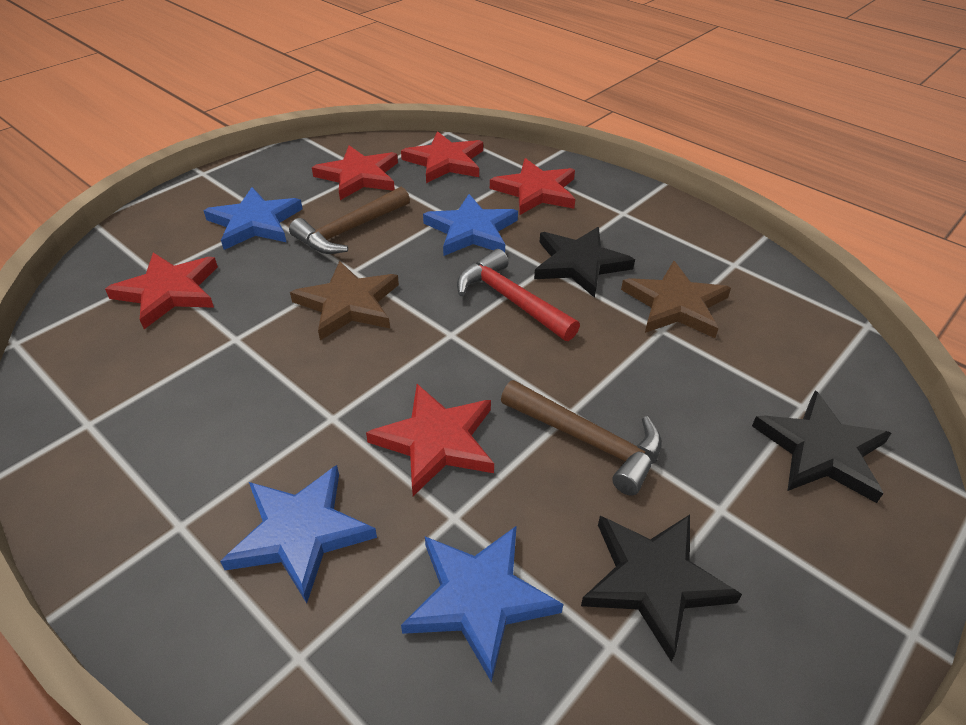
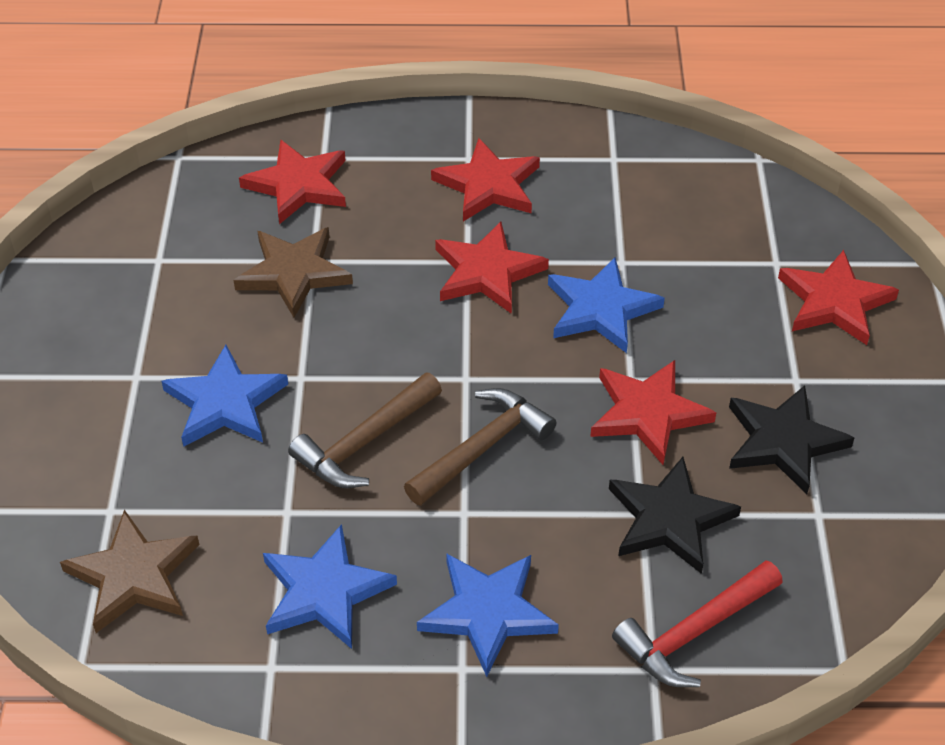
black star: 3 -> 2

